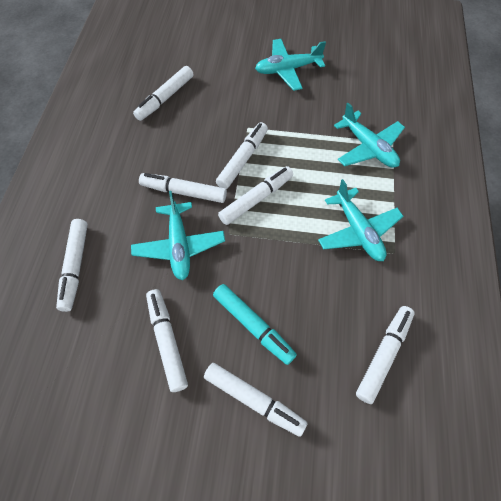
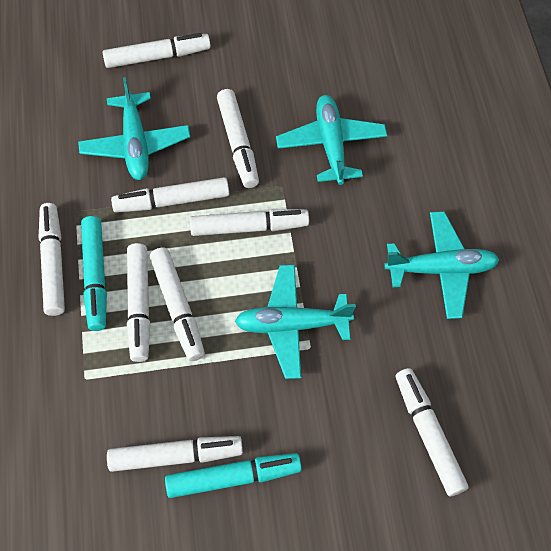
turquoise marker: 1 -> 2
white marker: 8 -> 9

